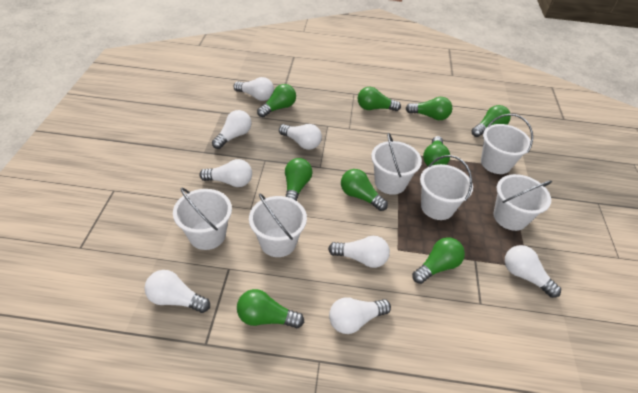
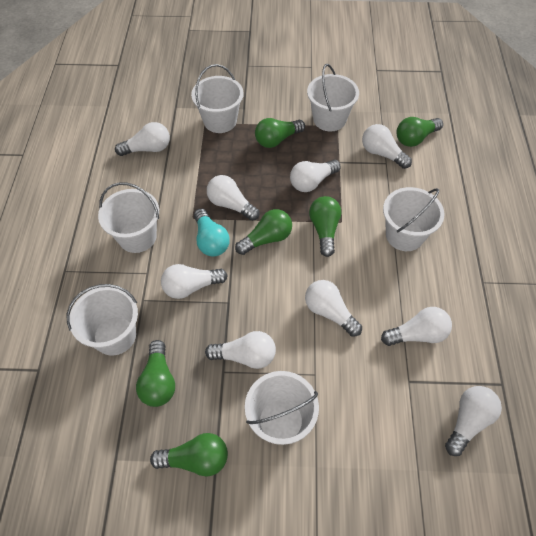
green light bulb: 9 -> 6
turquoise light bulb: 0 -> 1
white light bulb: 8 -> 9

